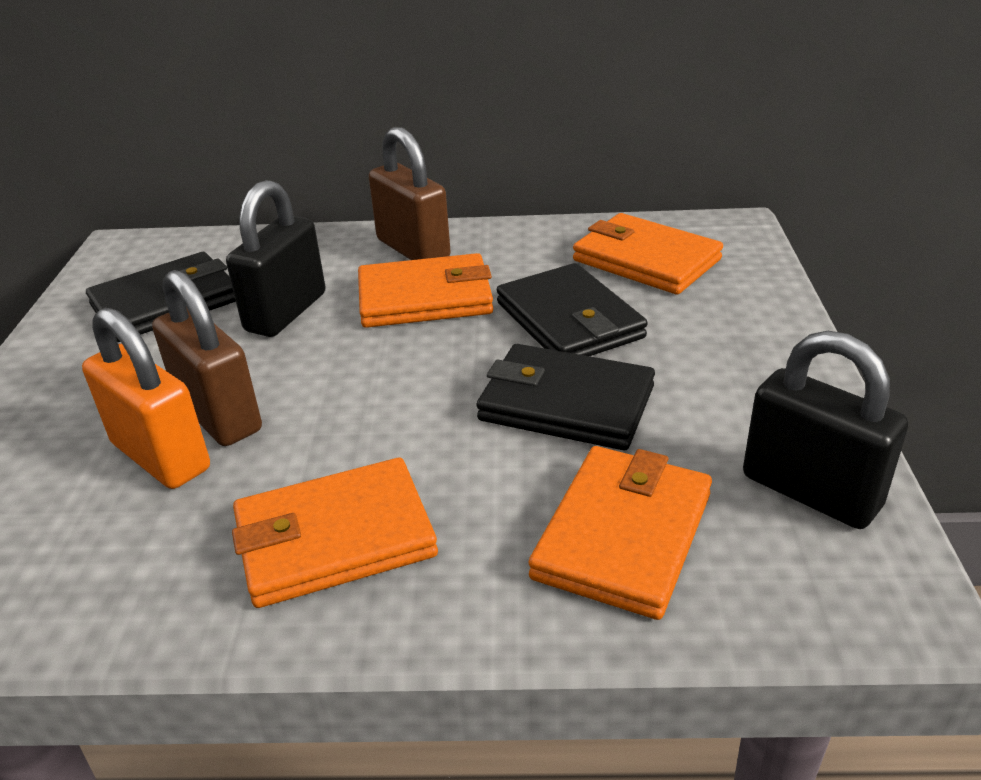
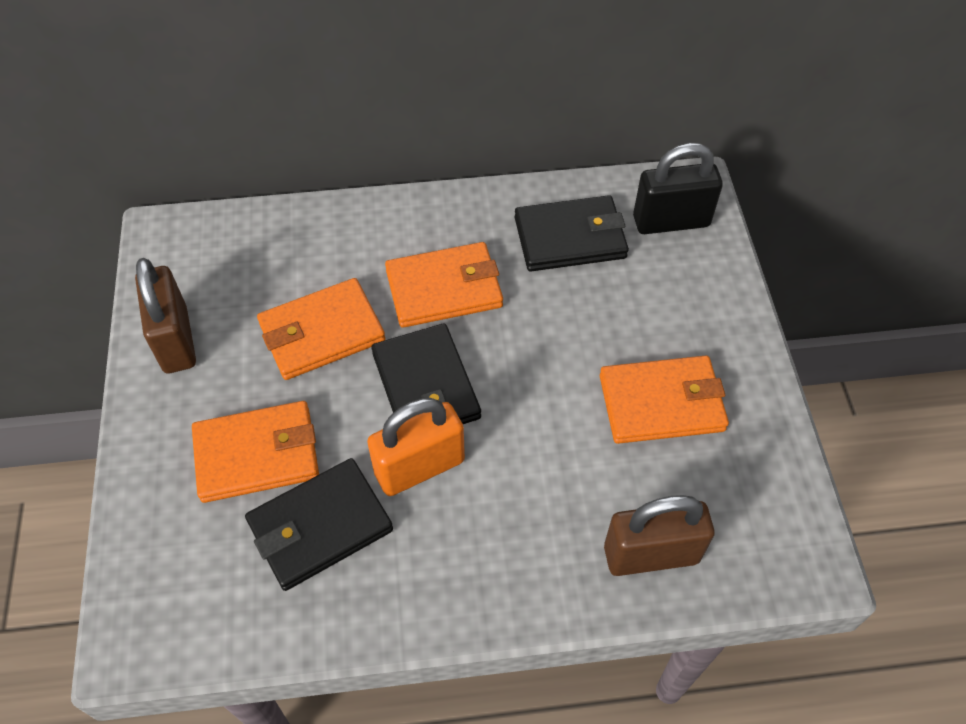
black padlock: 2 -> 1

